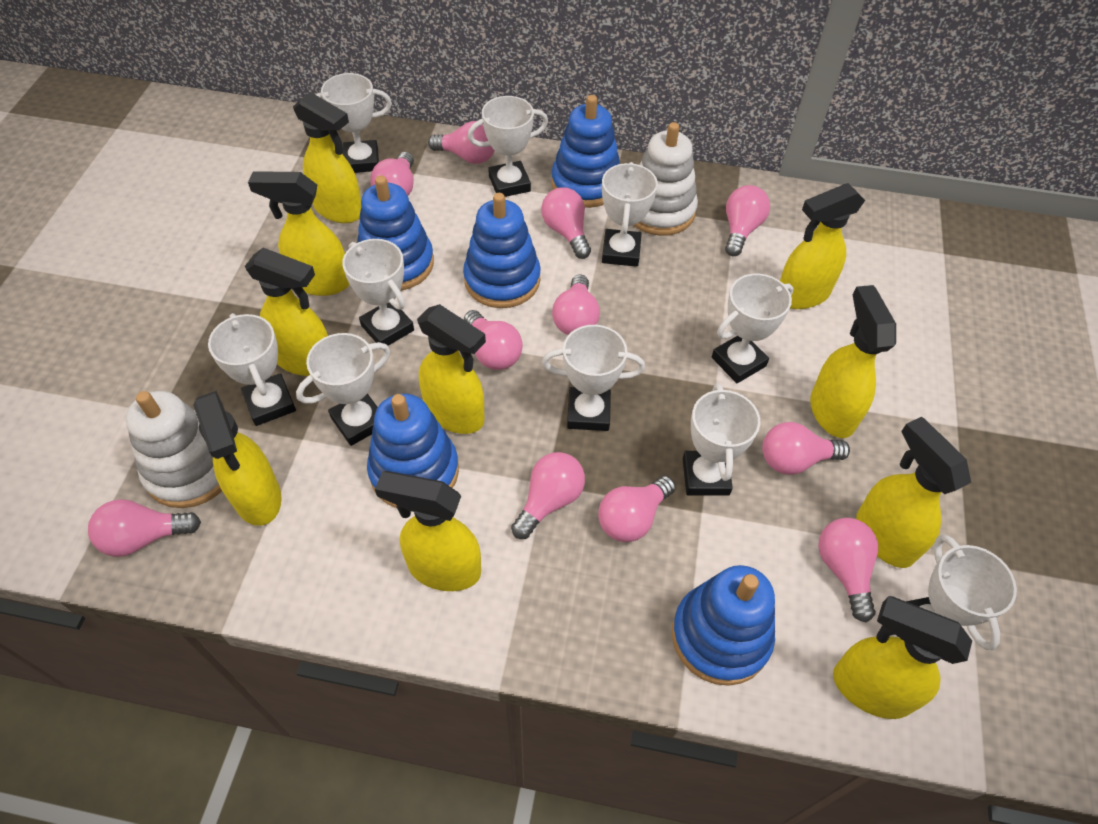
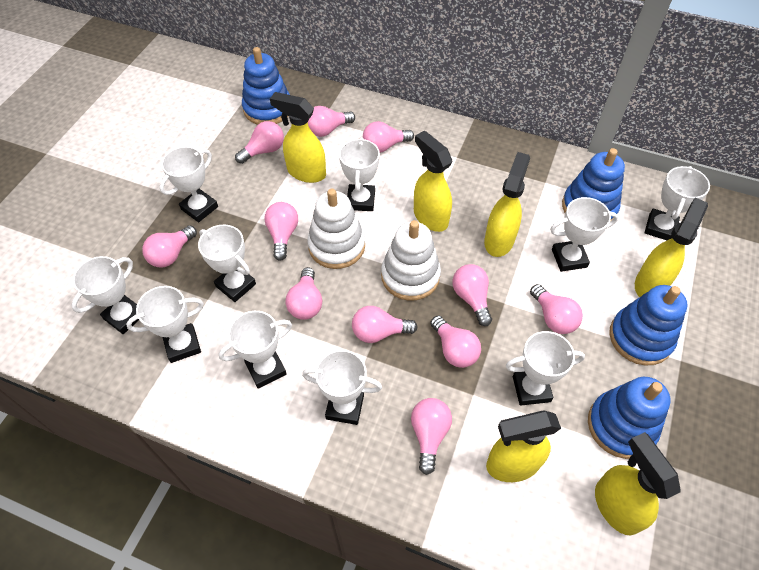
blue stacking toy: 5 -> 4
yellow spray bottle: 10 -> 6

